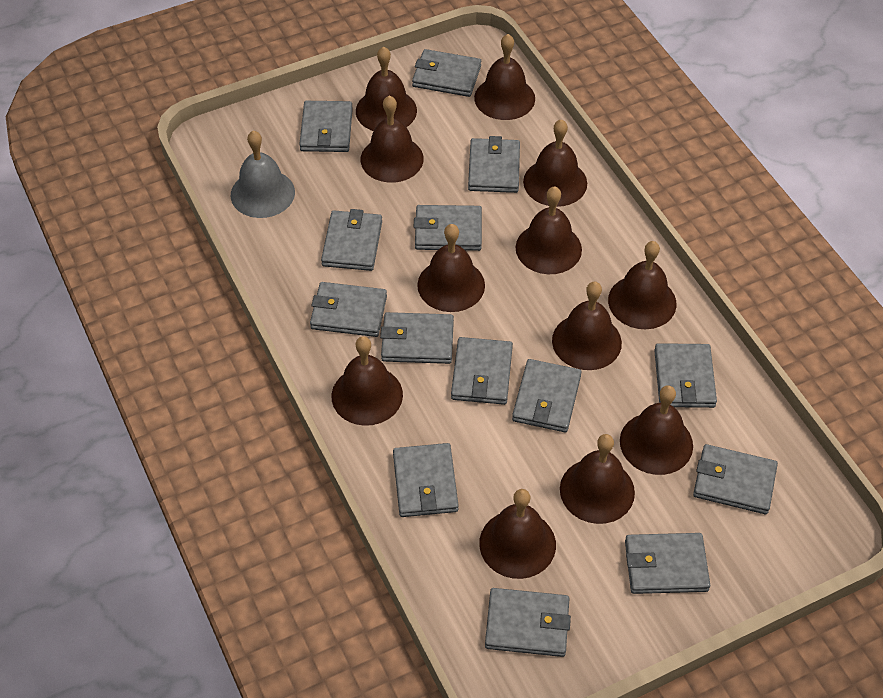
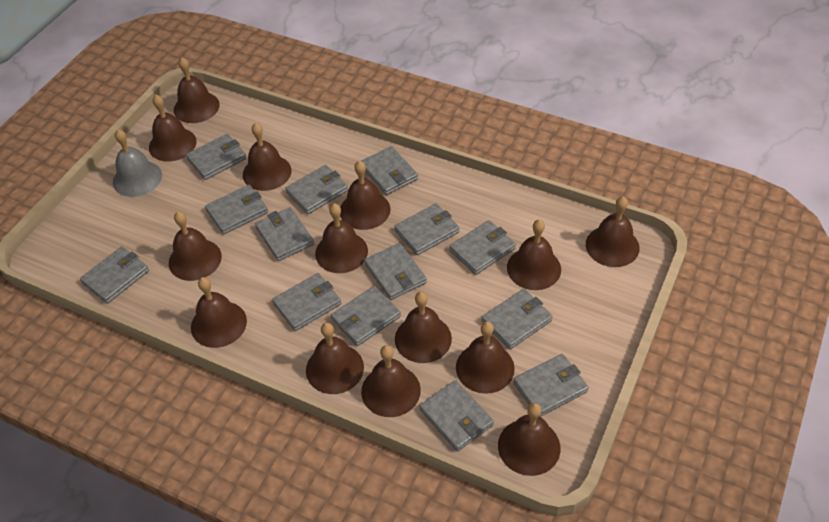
brown bell: 12 -> 14

